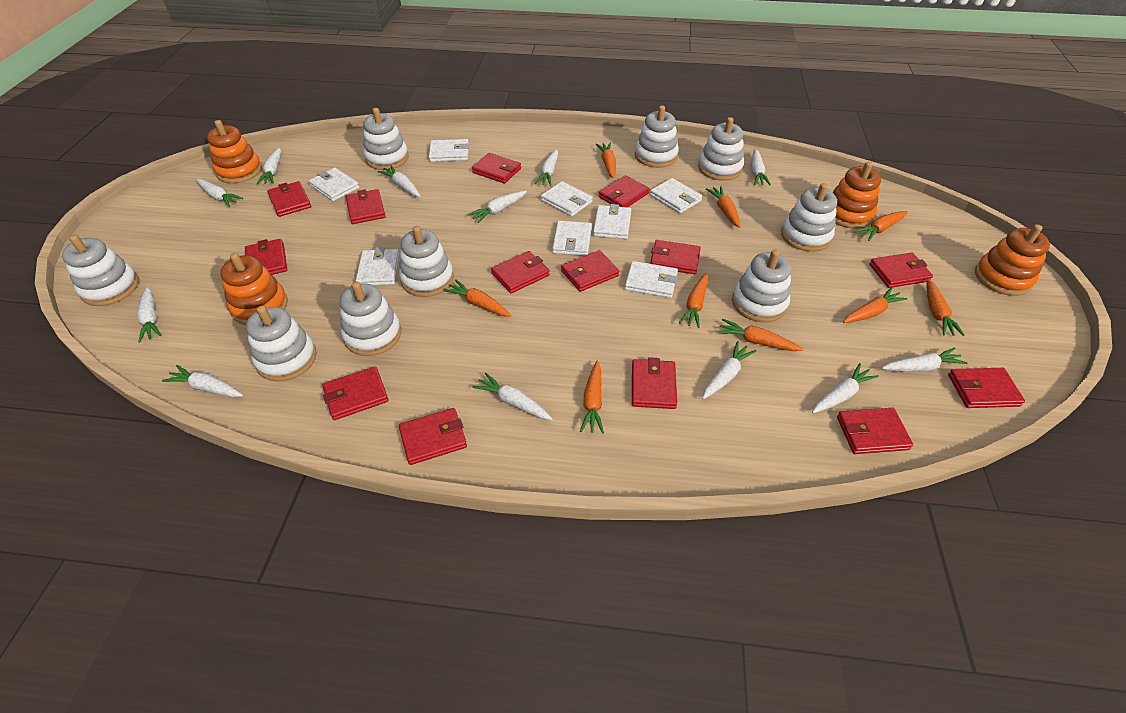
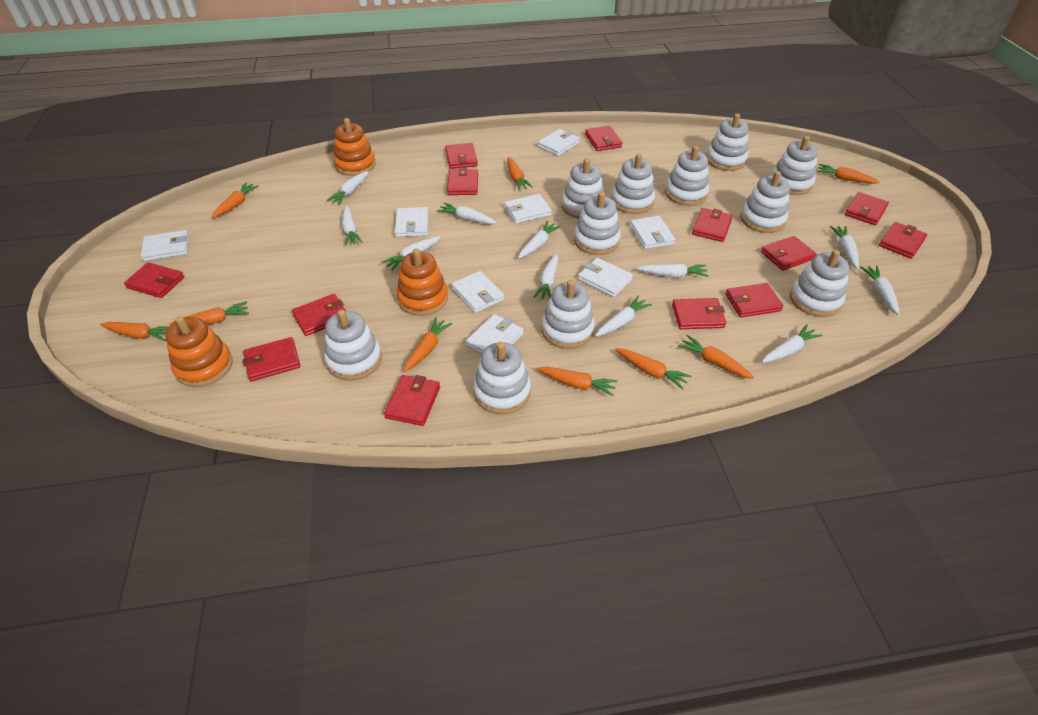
orange stacking toy: 4 -> 3
red wallet: 14 -> 13
white carrot: 12 -> 11
white stacking toy: 9 -> 11

